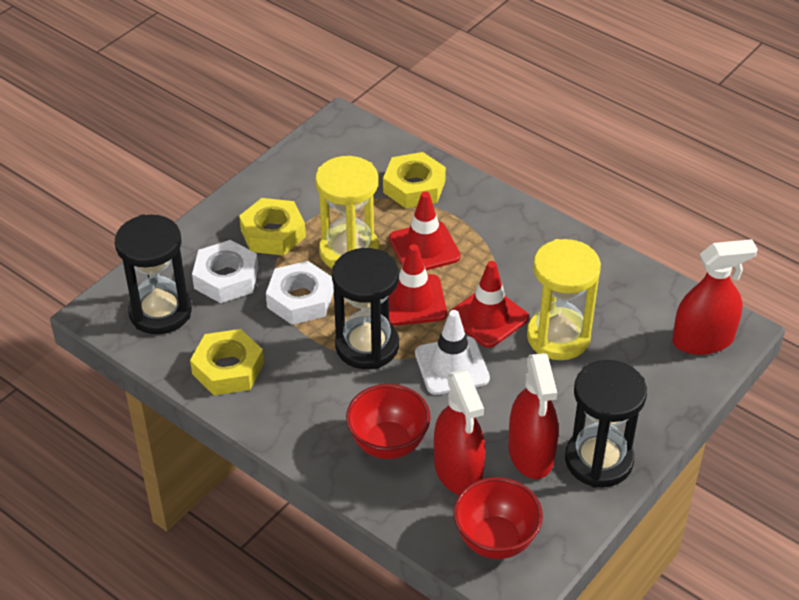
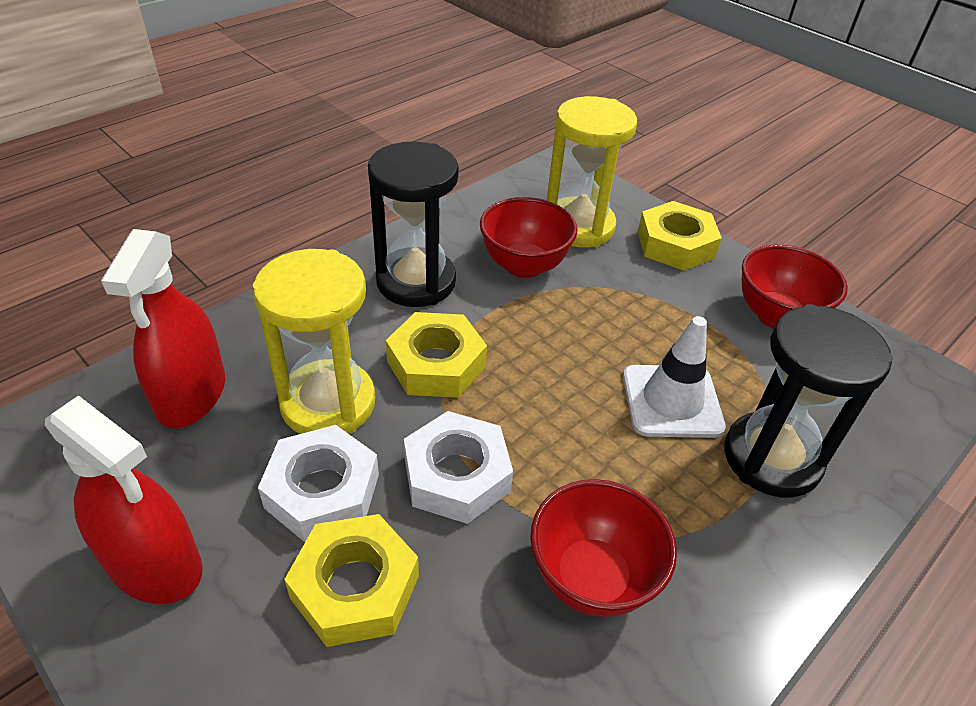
black hourglass: 3 -> 2
red bowl: 2 -> 3
red spray bottle: 3 -> 2
red traffic cone: 3 -> 0

